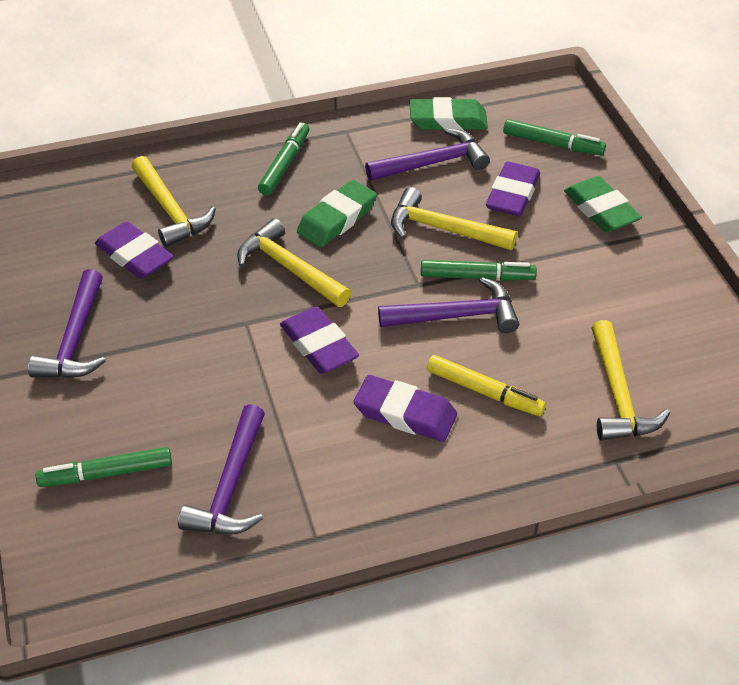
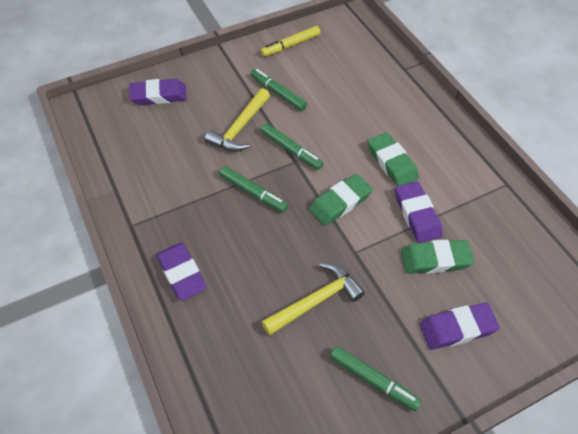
purple hammer: 4 -> 0
yellow hammer: 4 -> 2

